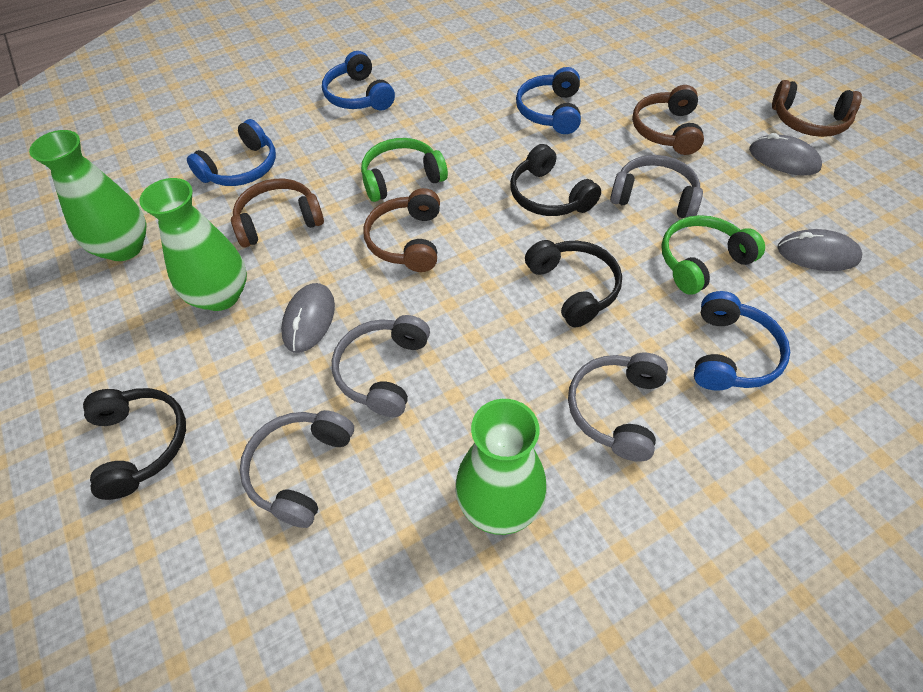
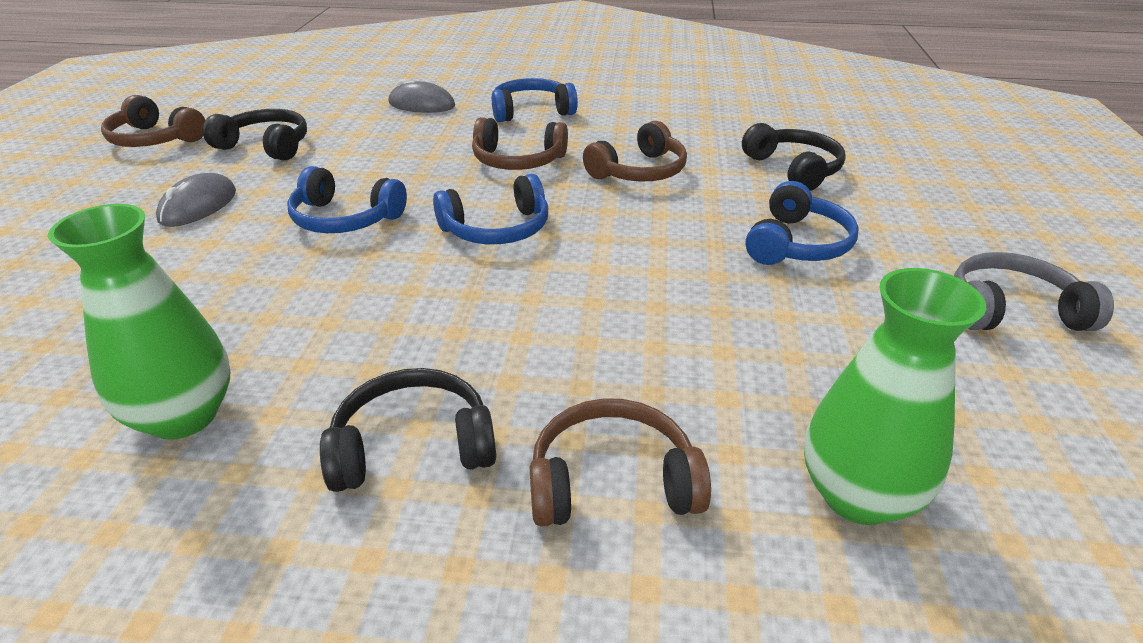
green headphones: 2 -> 0
green vase: 3 -> 2
grey headphones: 4 -> 1
grey mouse: 3 -> 2

